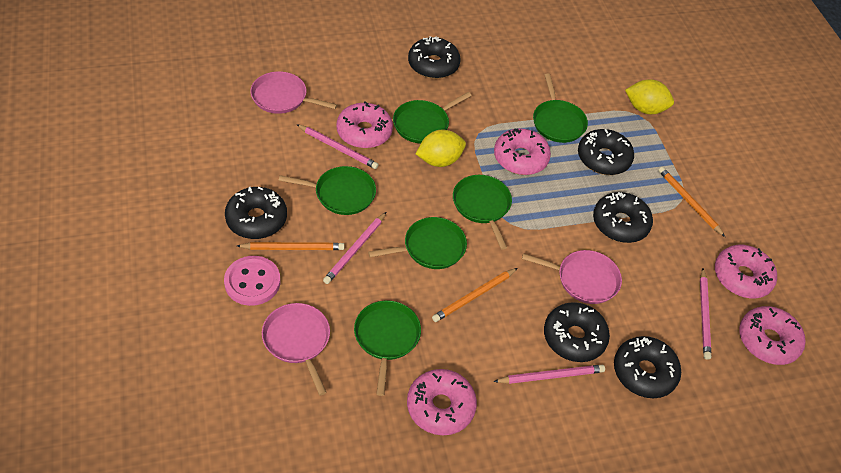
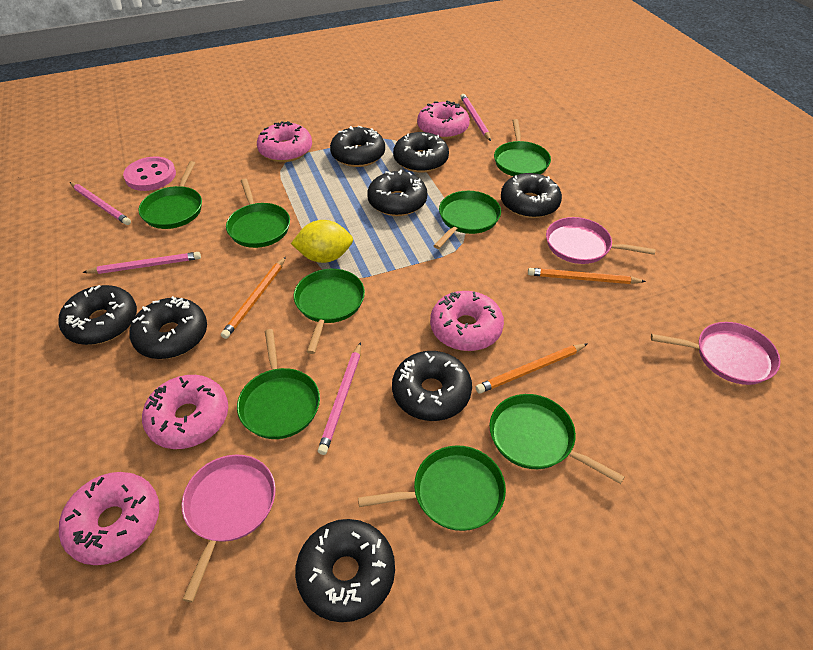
black donut: 6 -> 8
green pan: 6 -> 8
yellow lemon: 2 -> 1

